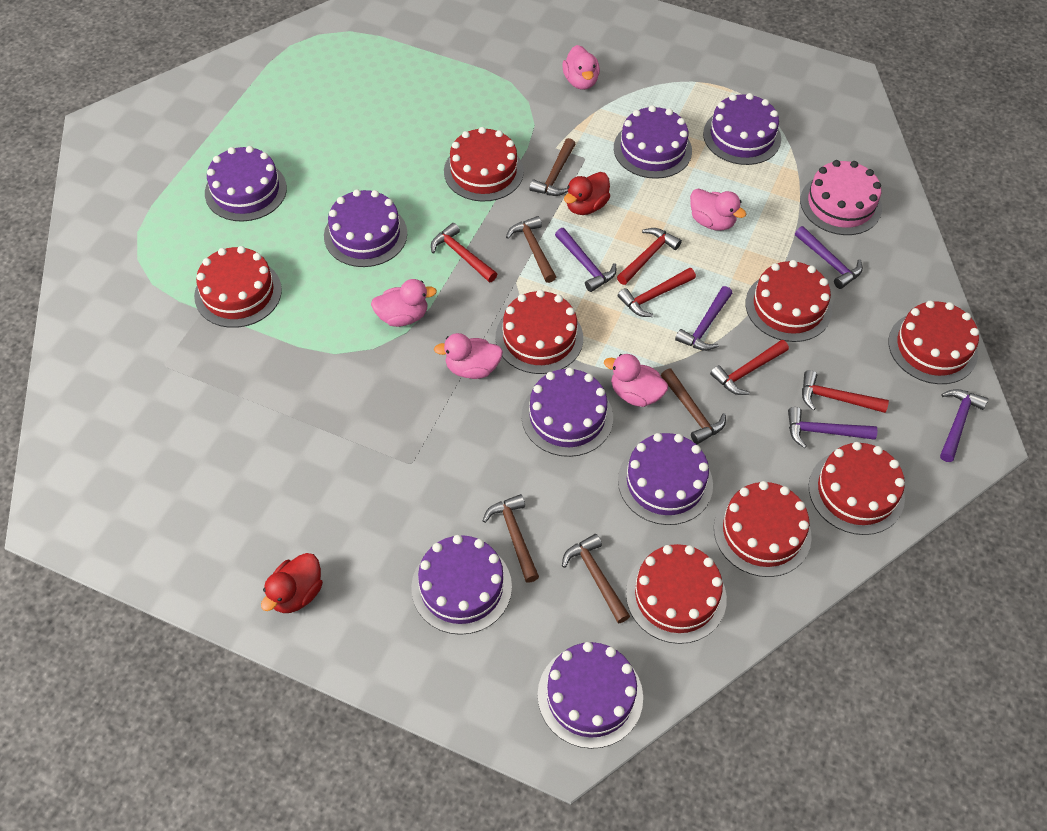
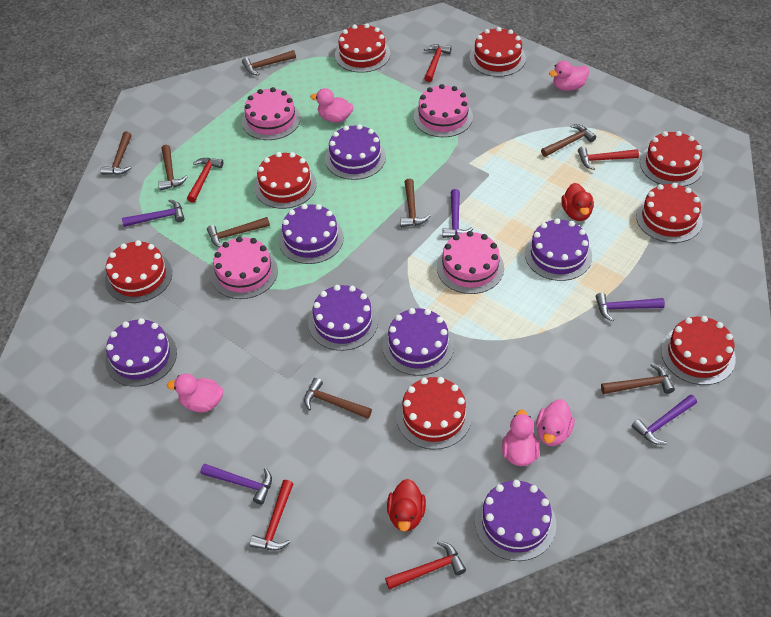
brown hammer: 5 -> 8
pink cake: 1 -> 4
purple cake: 8 -> 7

